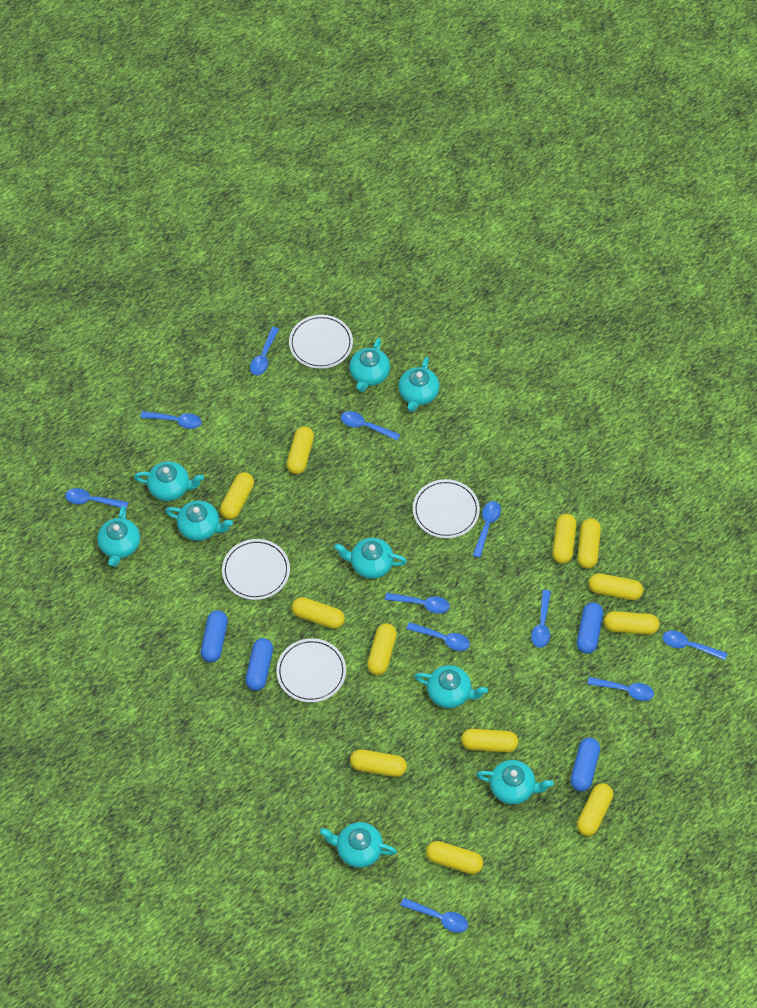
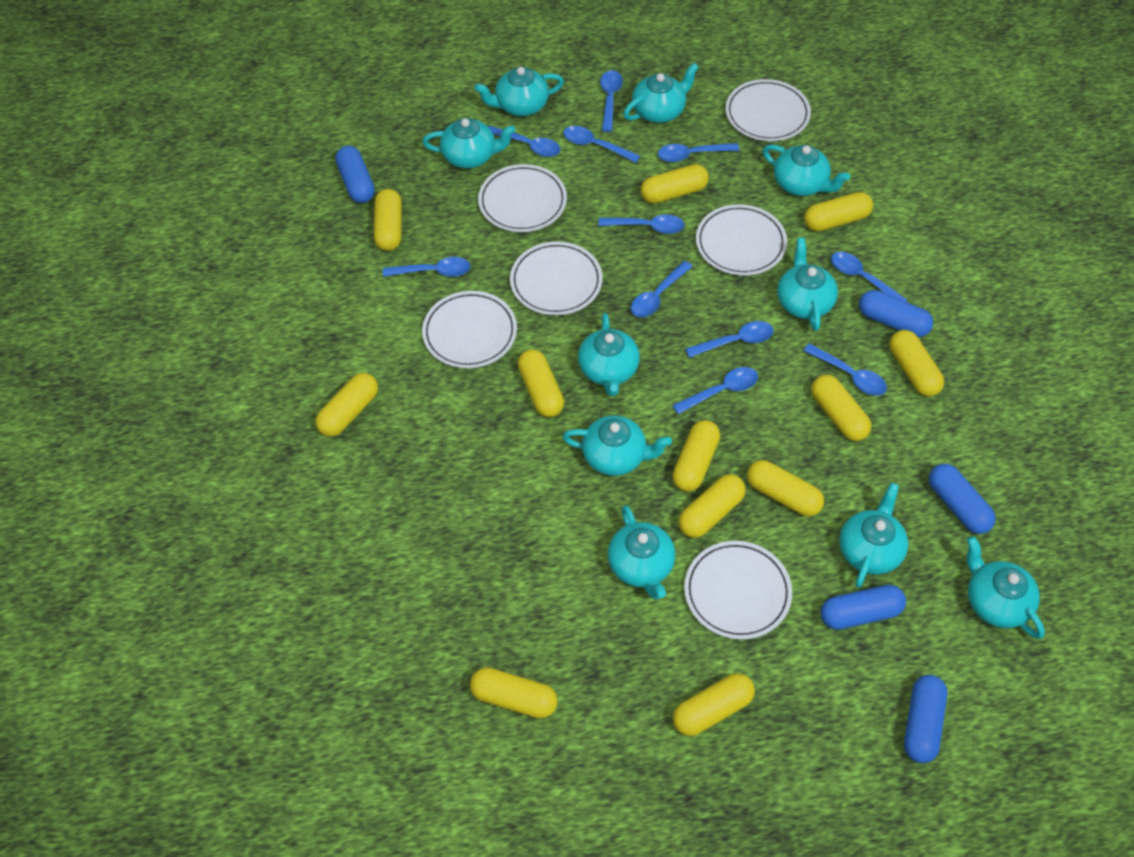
blue capsule: 4 -> 5
turquoise teapot: 9 -> 10
white plate: 4 -> 6

